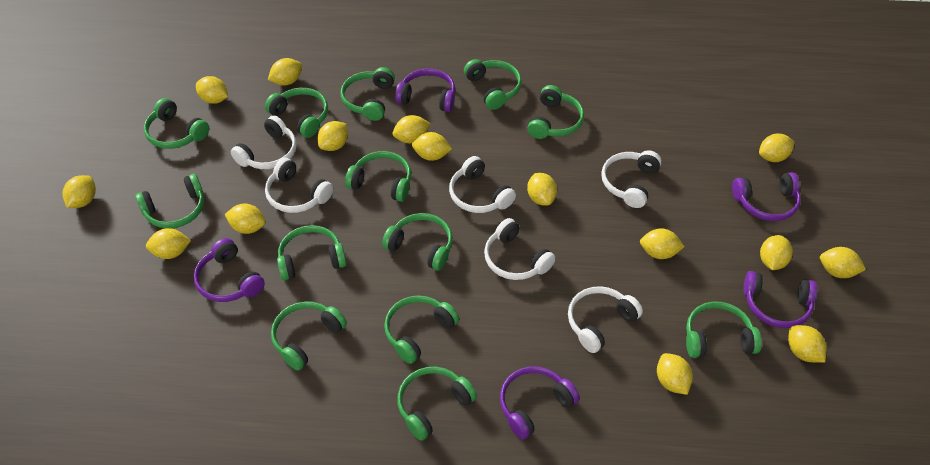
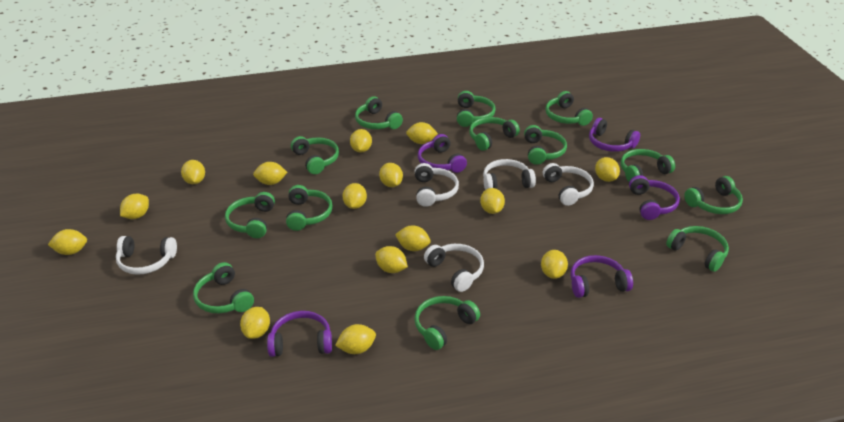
white headphones: 6 -> 5

